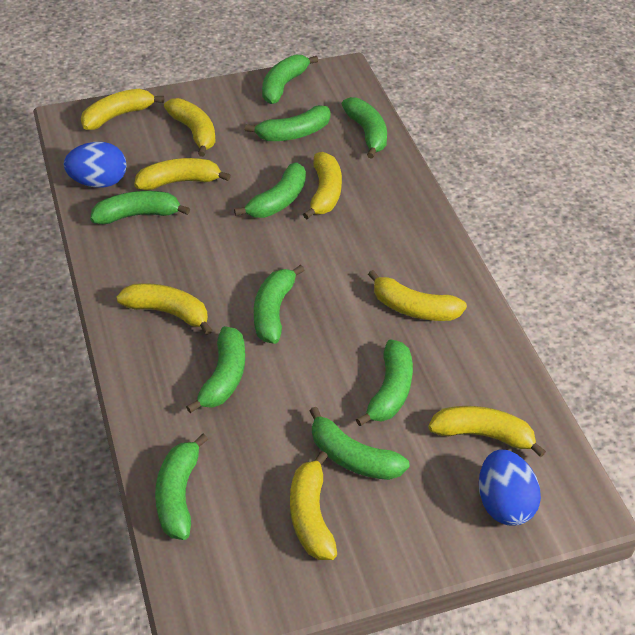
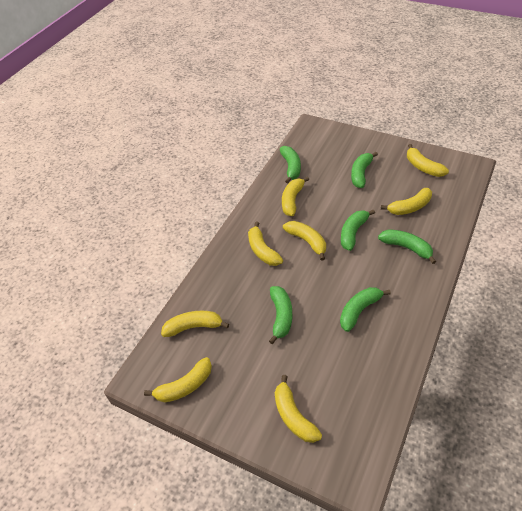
blue egg: 2 -> 0
green banana: 10 -> 6

